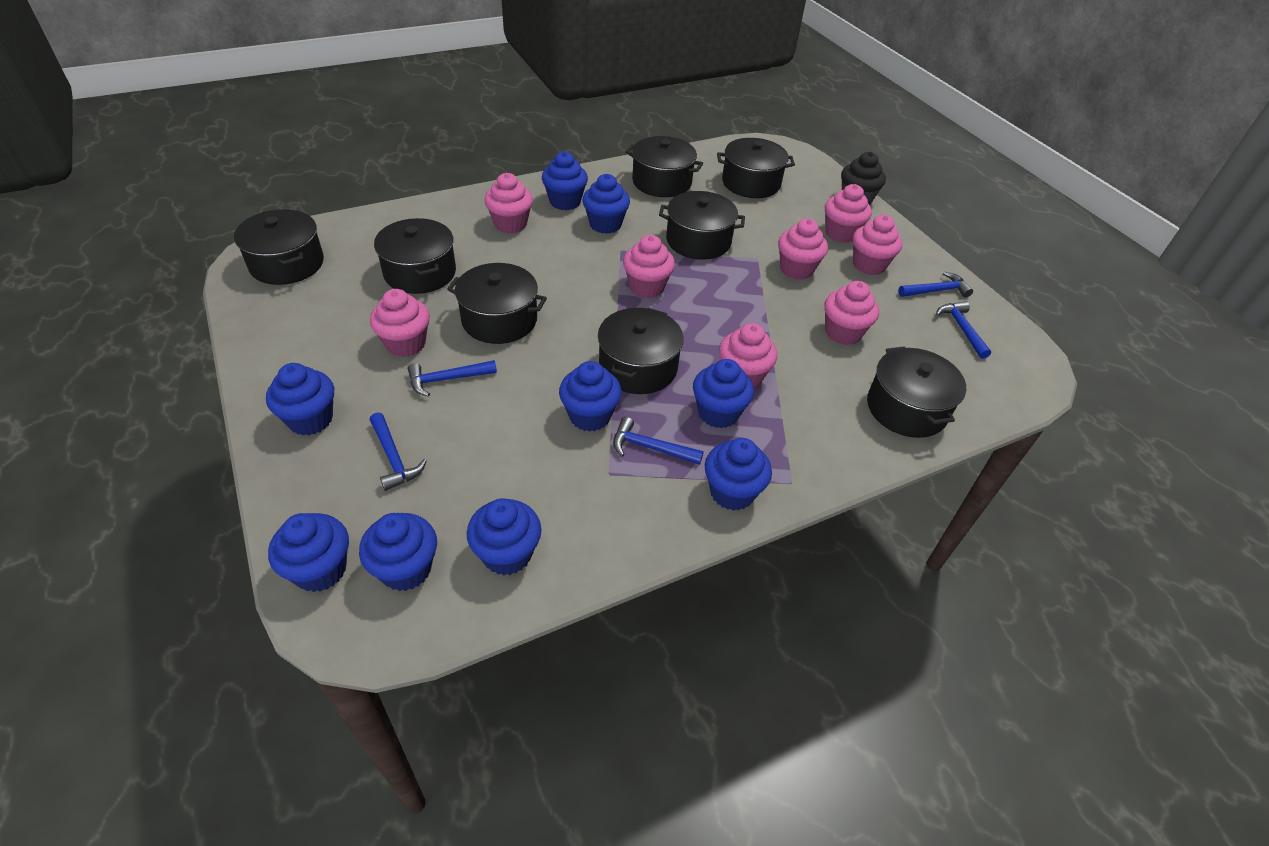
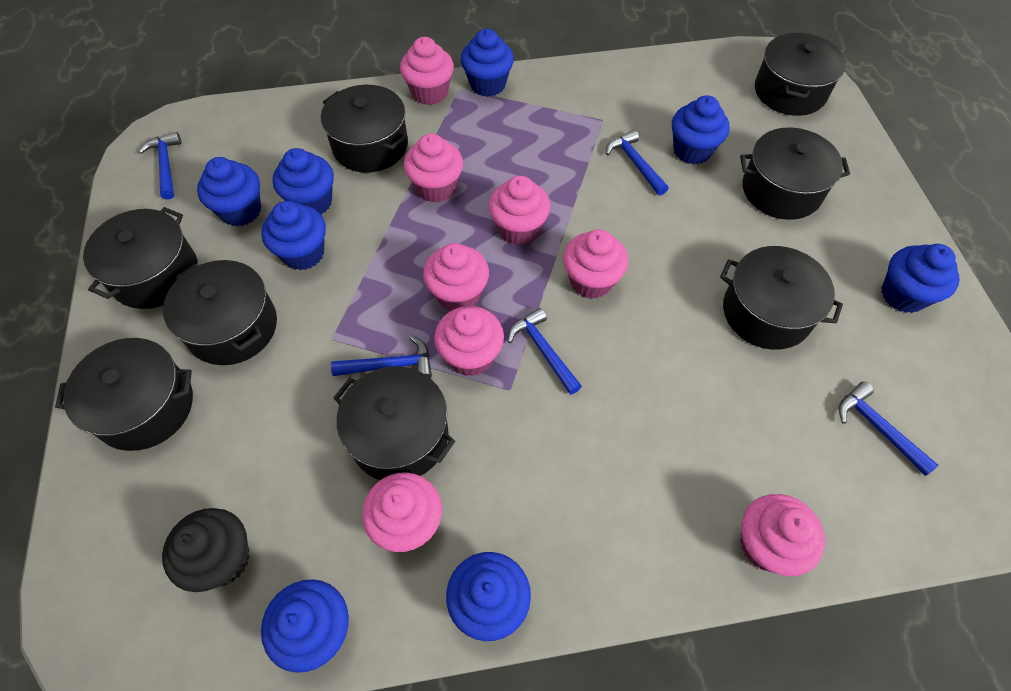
blue cupcake: 9 -> 8

